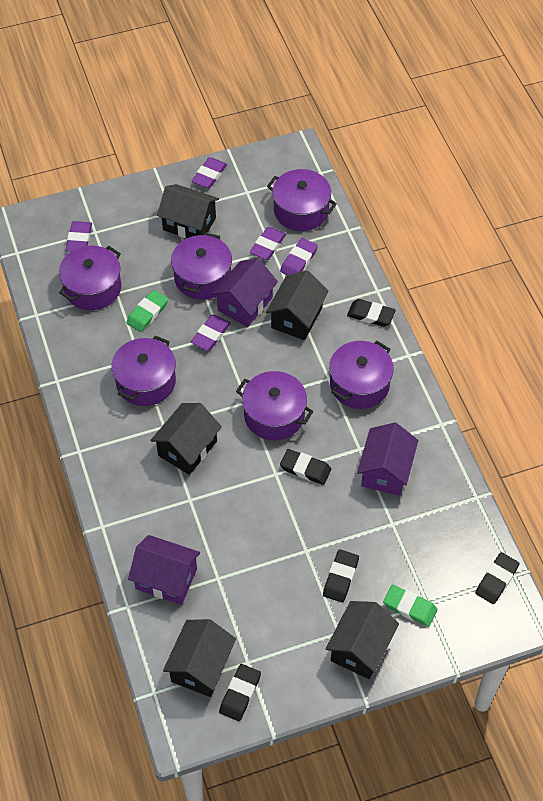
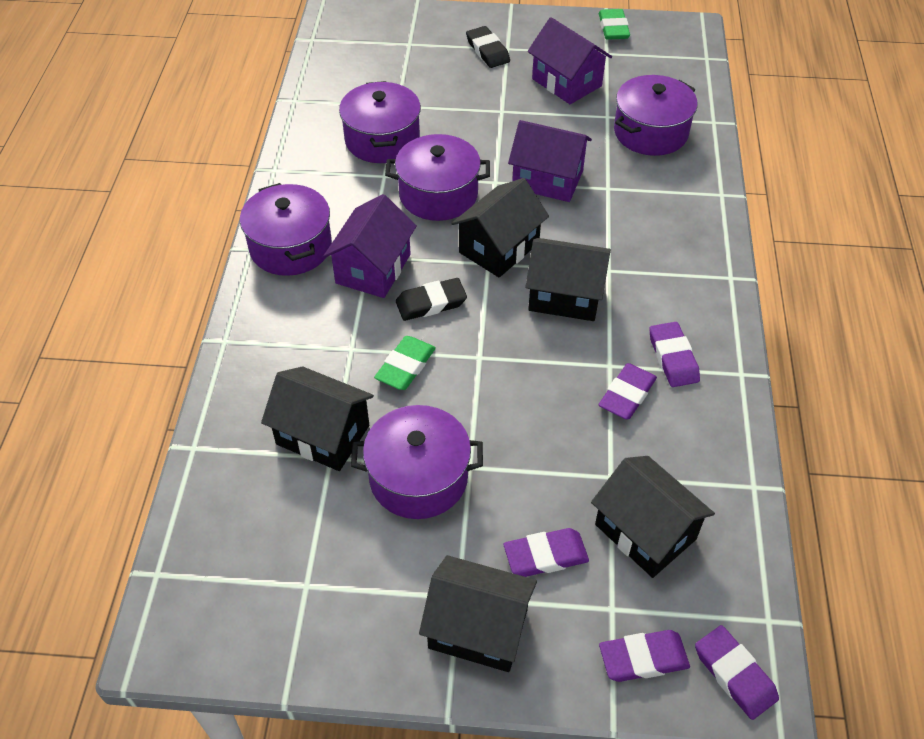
black eraser: 5 -> 2
purple pot: 6 -> 5

